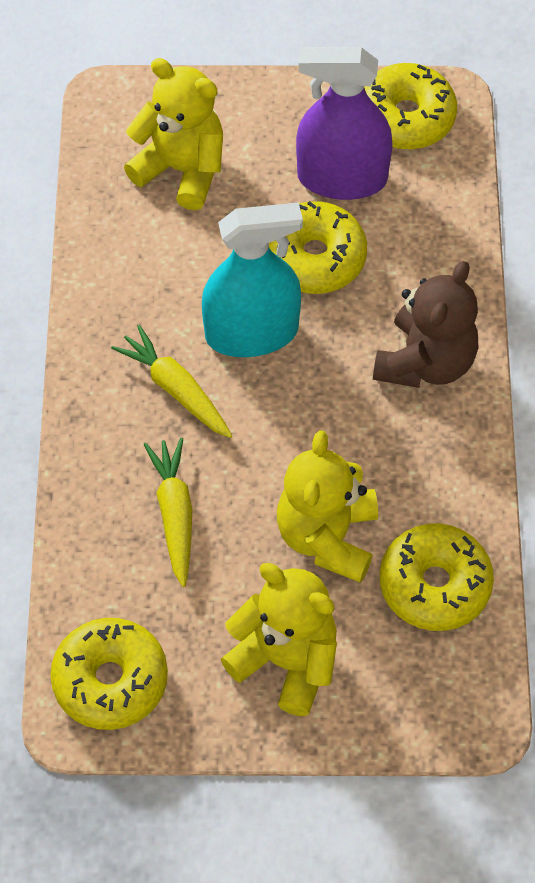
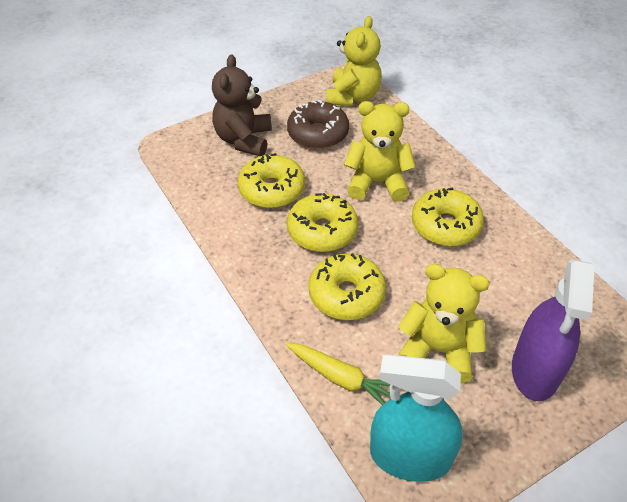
brown donut: 0 -> 1
yellow carrot: 2 -> 1

